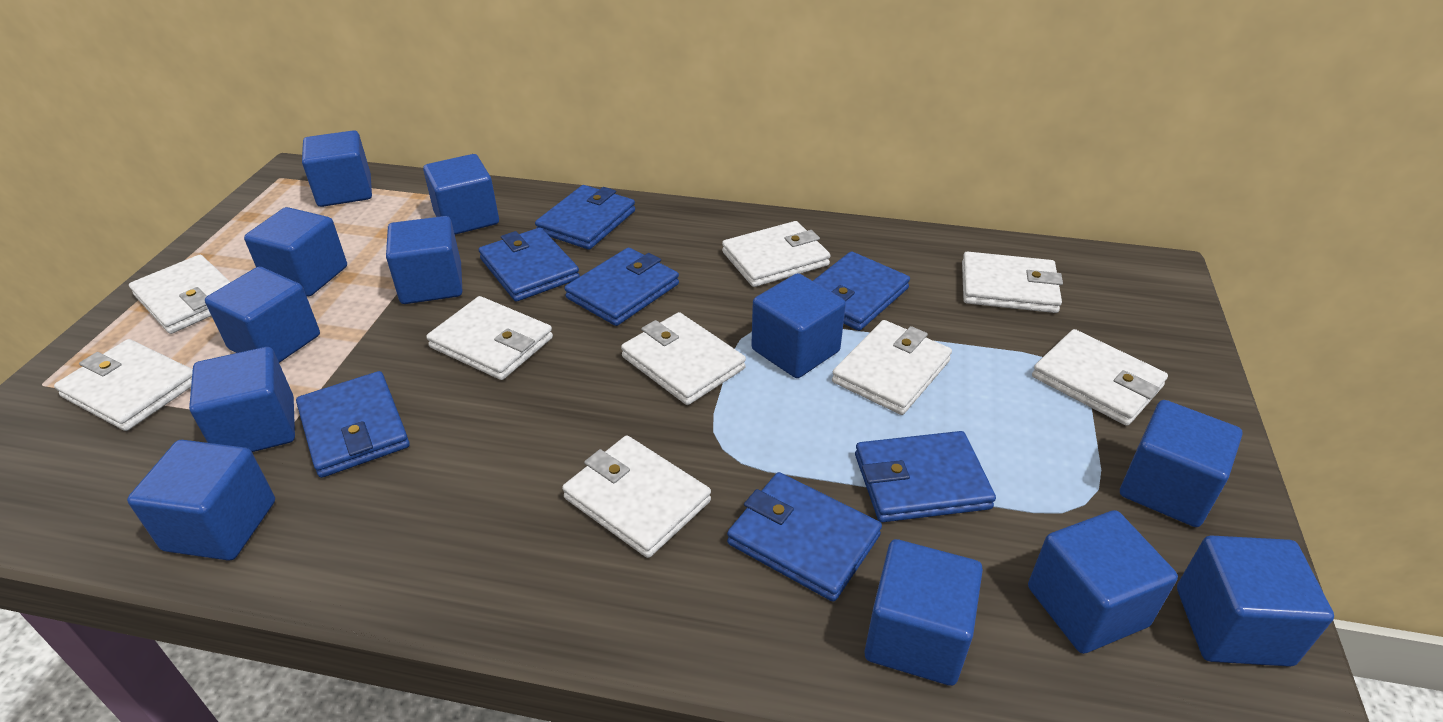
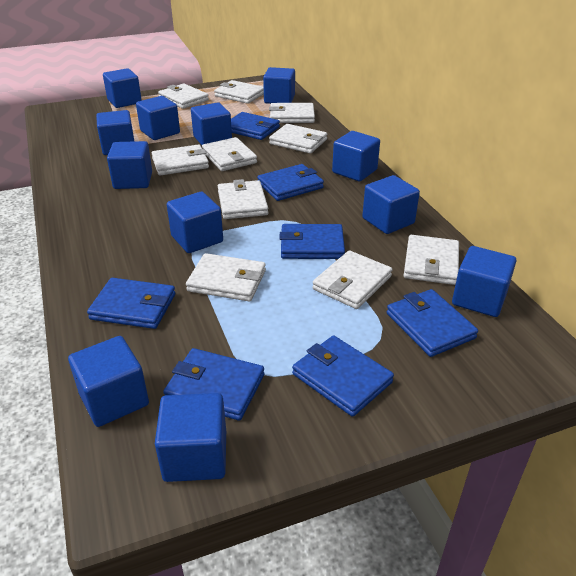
white wallet: 9 -> 10

